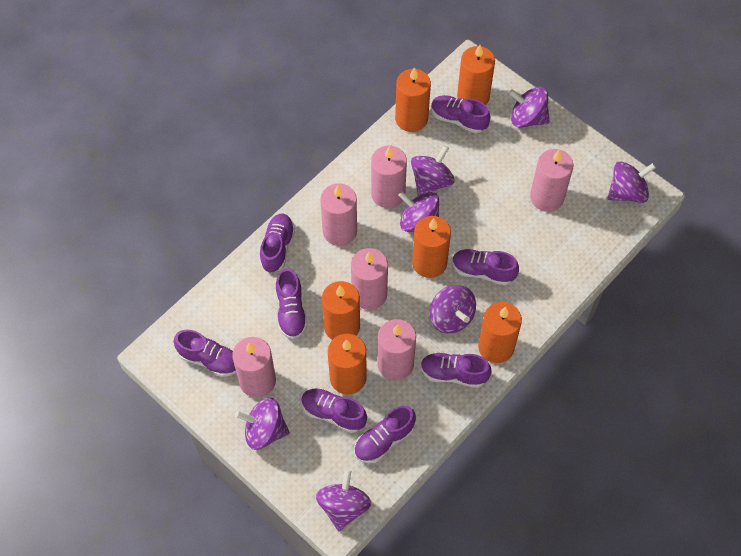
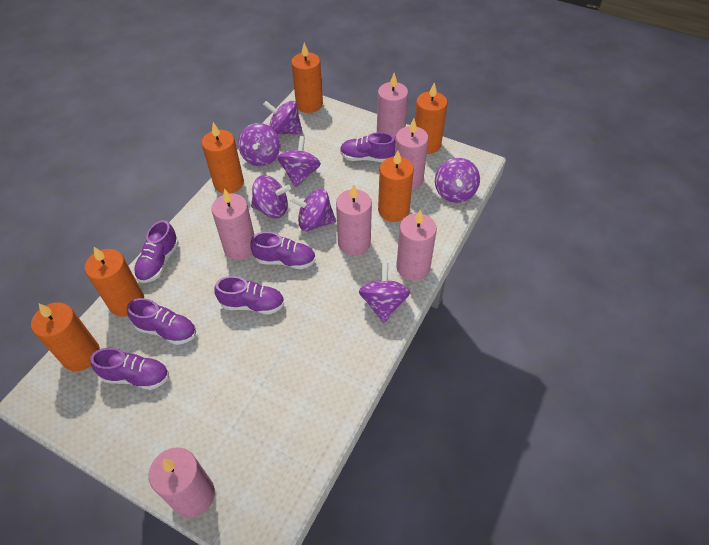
purple shoe: 8 -> 6

